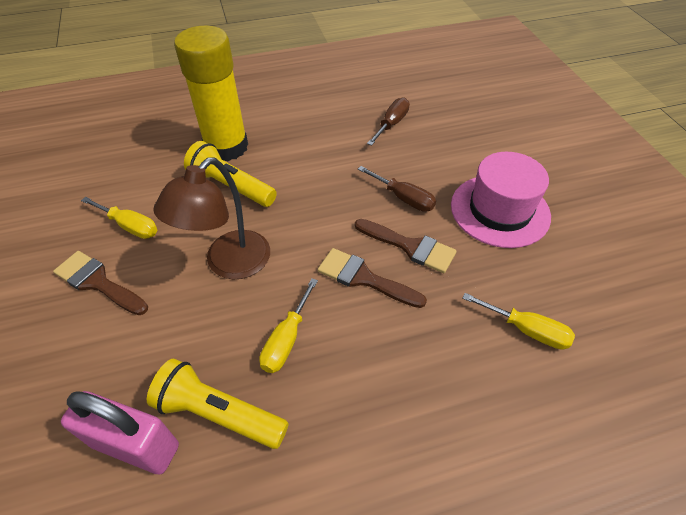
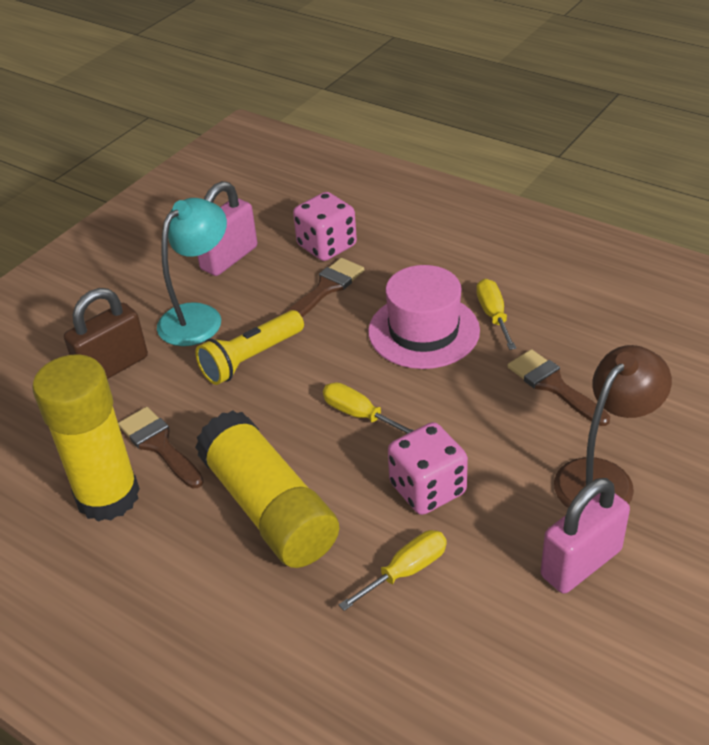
brown padlock: 0 -> 1
brown screwdriver: 2 -> 0
pink dice: 0 -> 2
pink padlock: 1 -> 2
turquoise lamp: 0 -> 1
yellow flashlight: 2 -> 1
yellow glue stick: 1 -> 2

